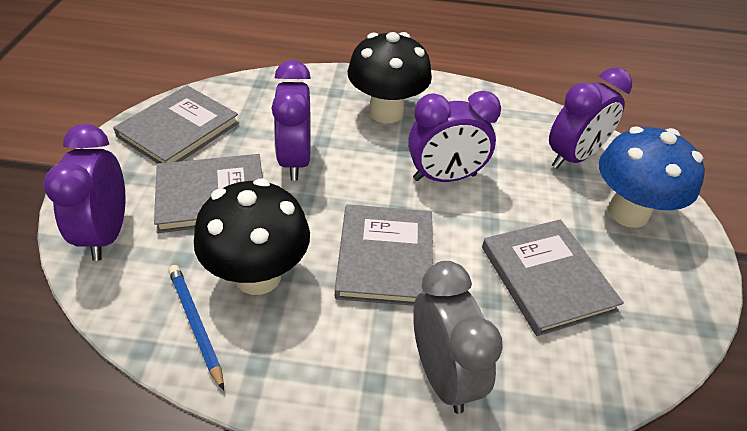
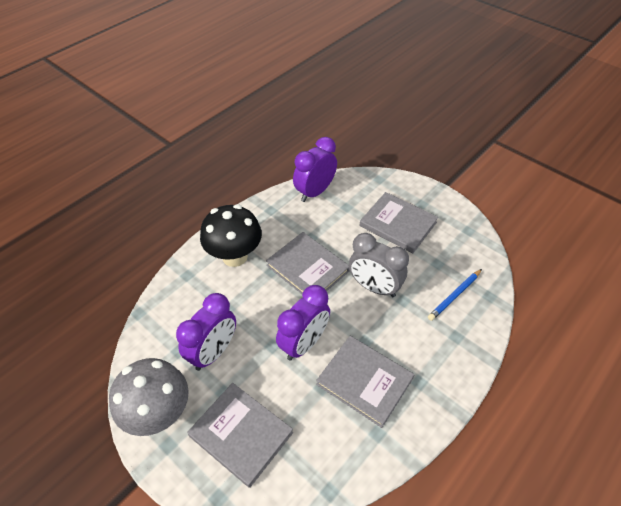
black mushroom: 2 -> 1
blue mushroom: 1 -> 0
grey mushroom: 0 -> 1
purple clock: 4 -> 3

